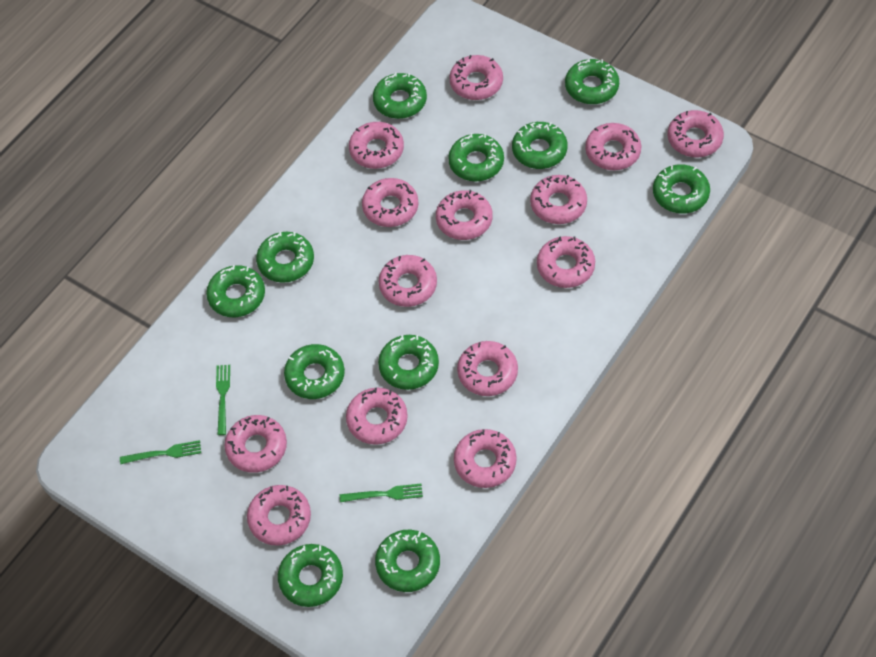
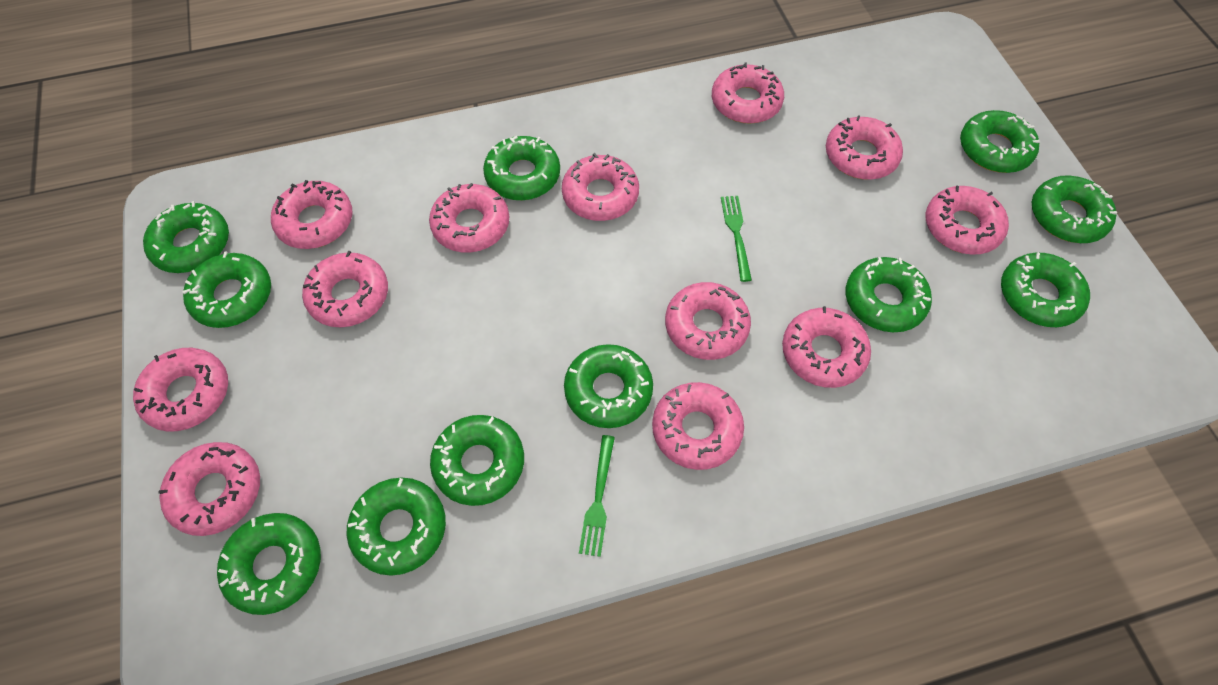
green fork: 3 -> 2
pink donut: 14 -> 12

